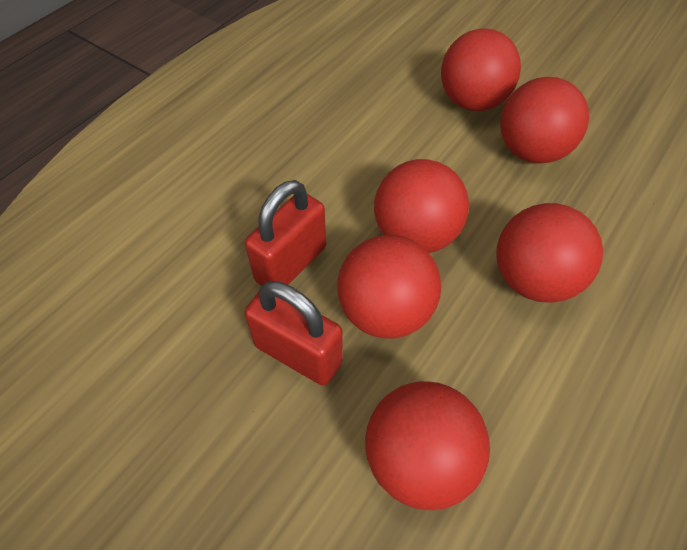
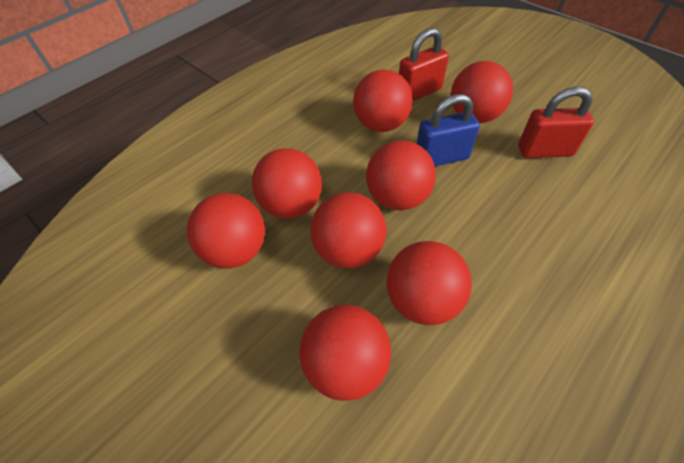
blue padlock: 0 -> 1
red ball: 6 -> 8

